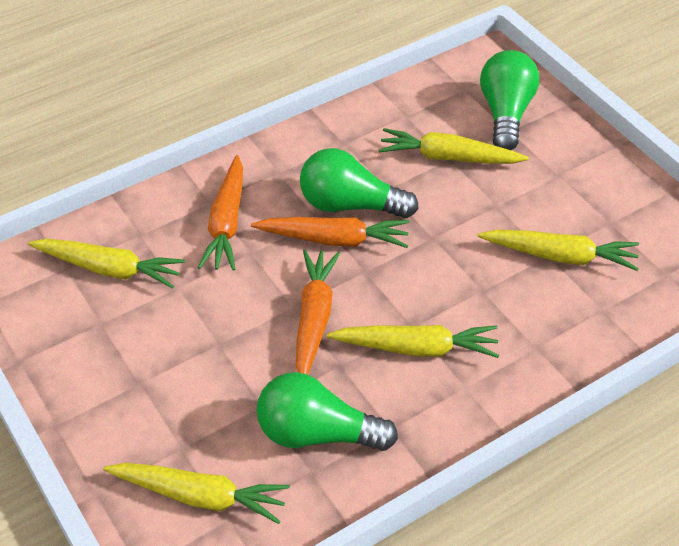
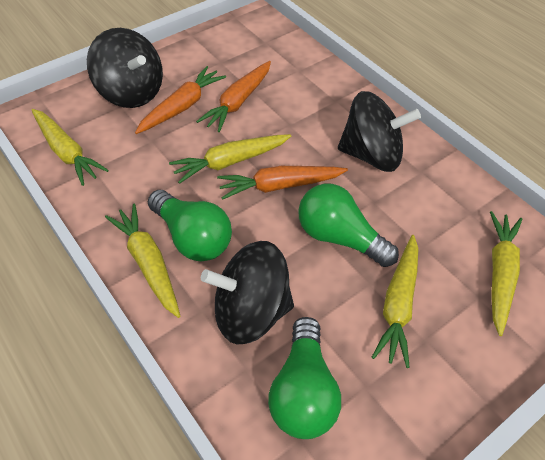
black spinning top: 0 -> 3

